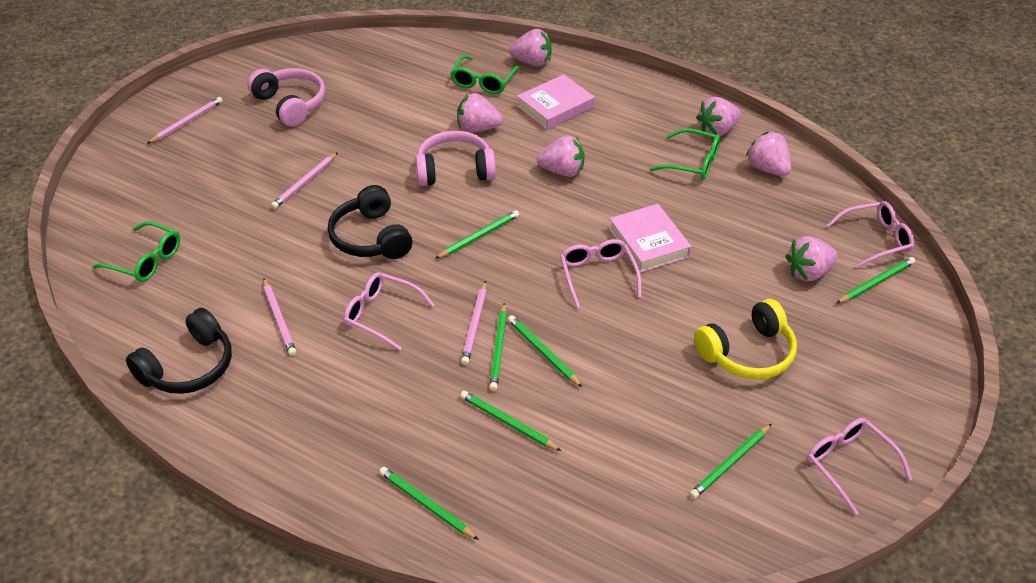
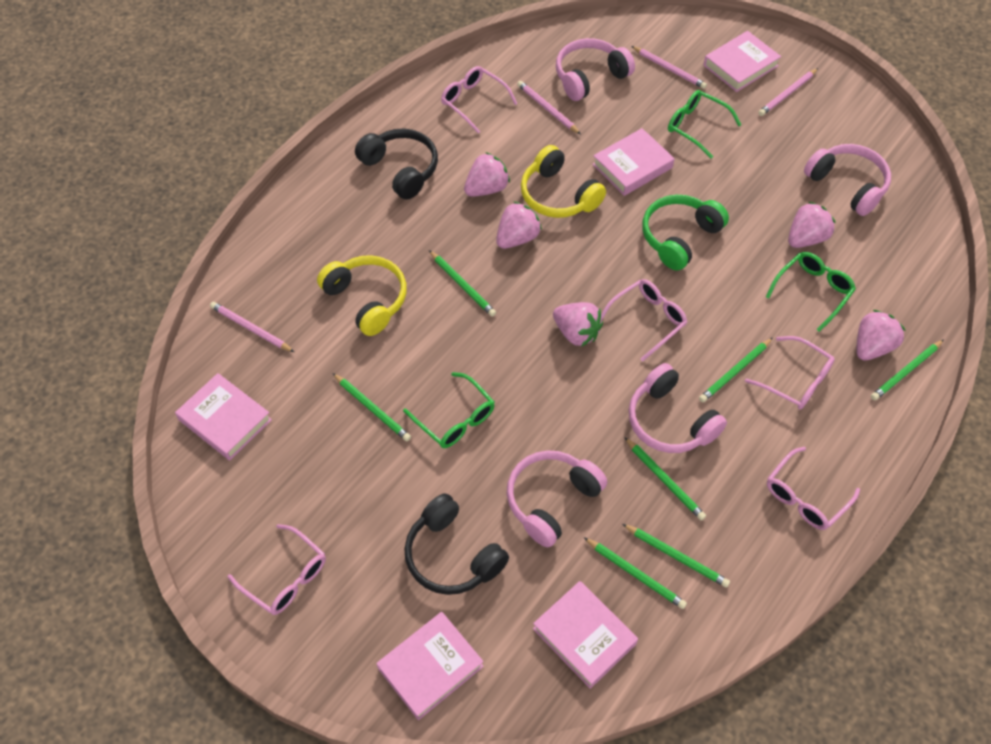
green headphones: 0 -> 1
pink book: 2 -> 5
pink glasses: 4 -> 5
pink headphones: 2 -> 4
pink strawberry: 6 -> 5
yellow headphones: 1 -> 2

